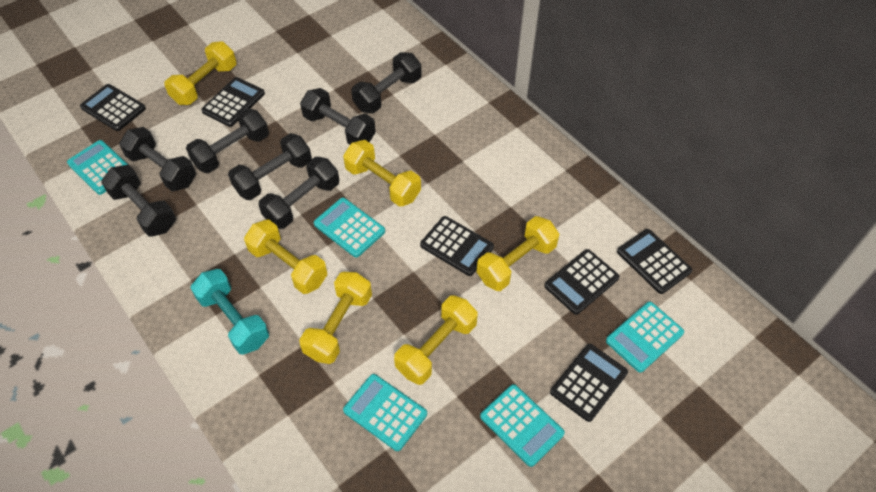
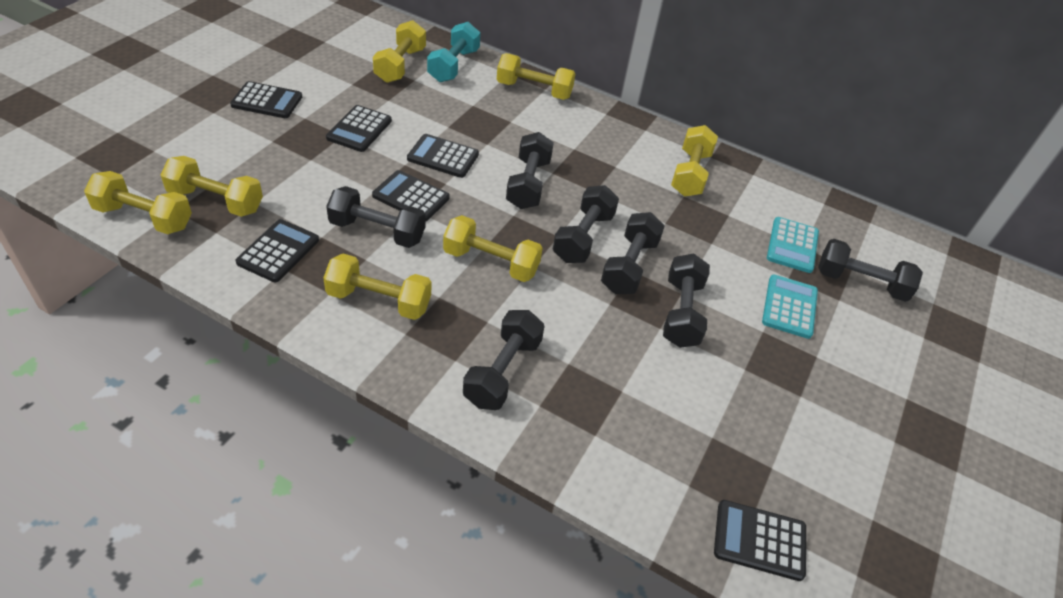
turquoise calculator: 5 -> 2
yellow dumbbell: 6 -> 7

